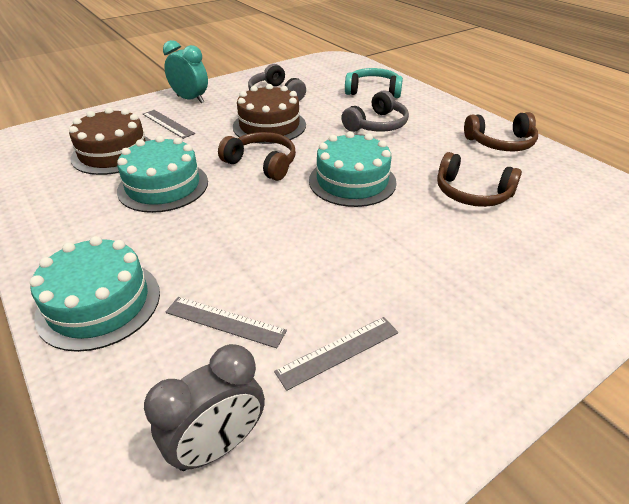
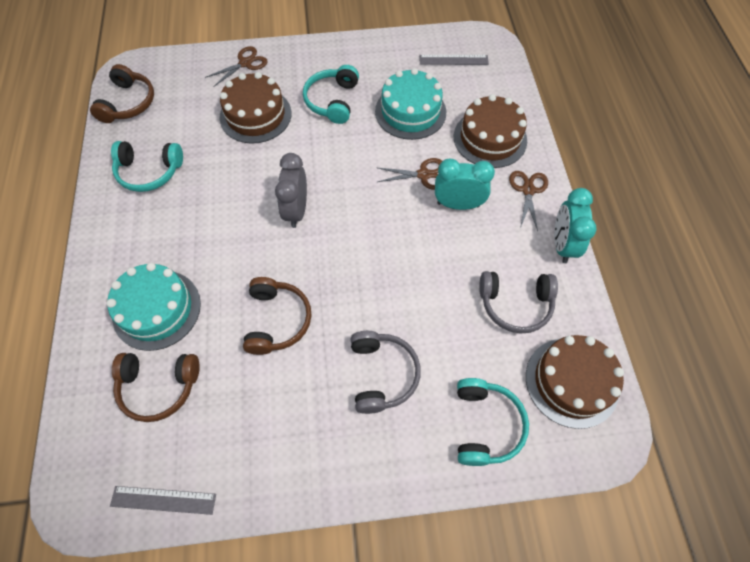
brown cake: 2 -> 3
brown scissors: 0 -> 3
grey ruler: 3 -> 2
turquoise cake: 3 -> 2
turquoise clock: 1 -> 2
turquoise headphones: 1 -> 3

